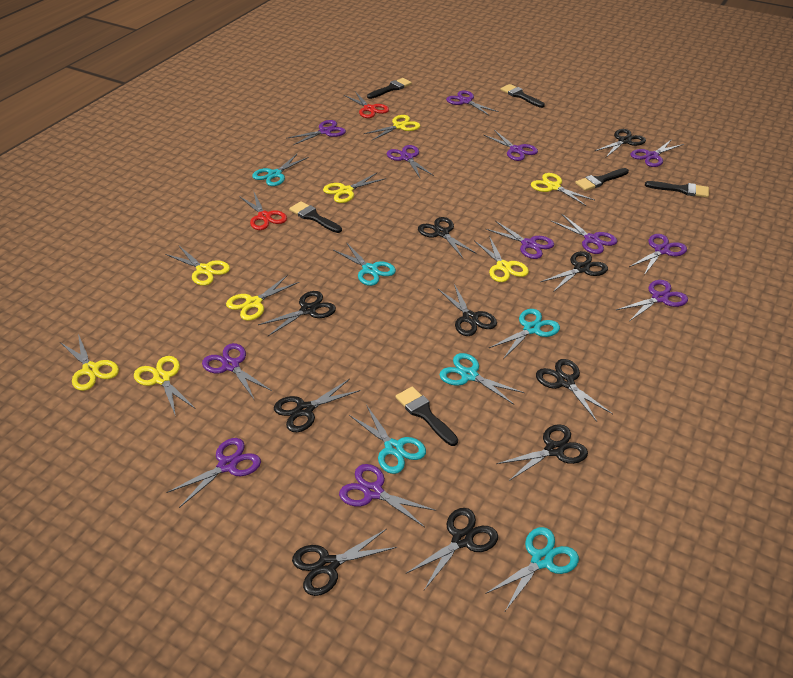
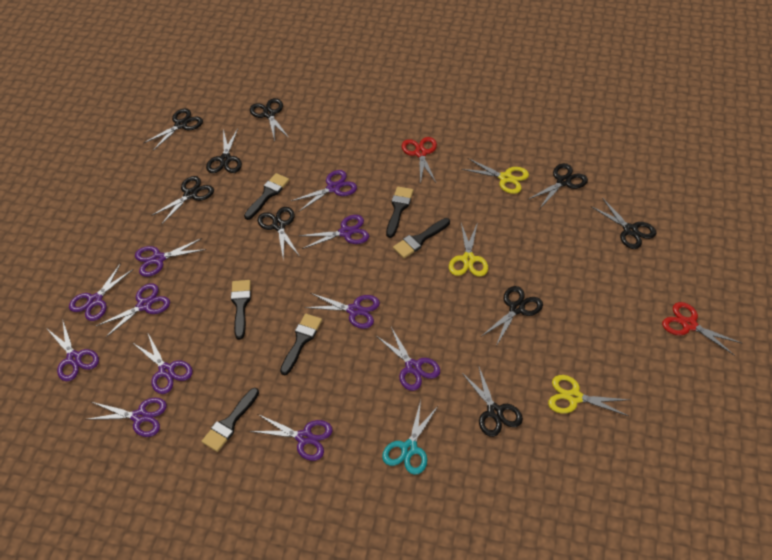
black scissors: 10 -> 9
purple scissors: 12 -> 11
turquoise scissors: 6 -> 1
yellow scissors: 8 -> 3

